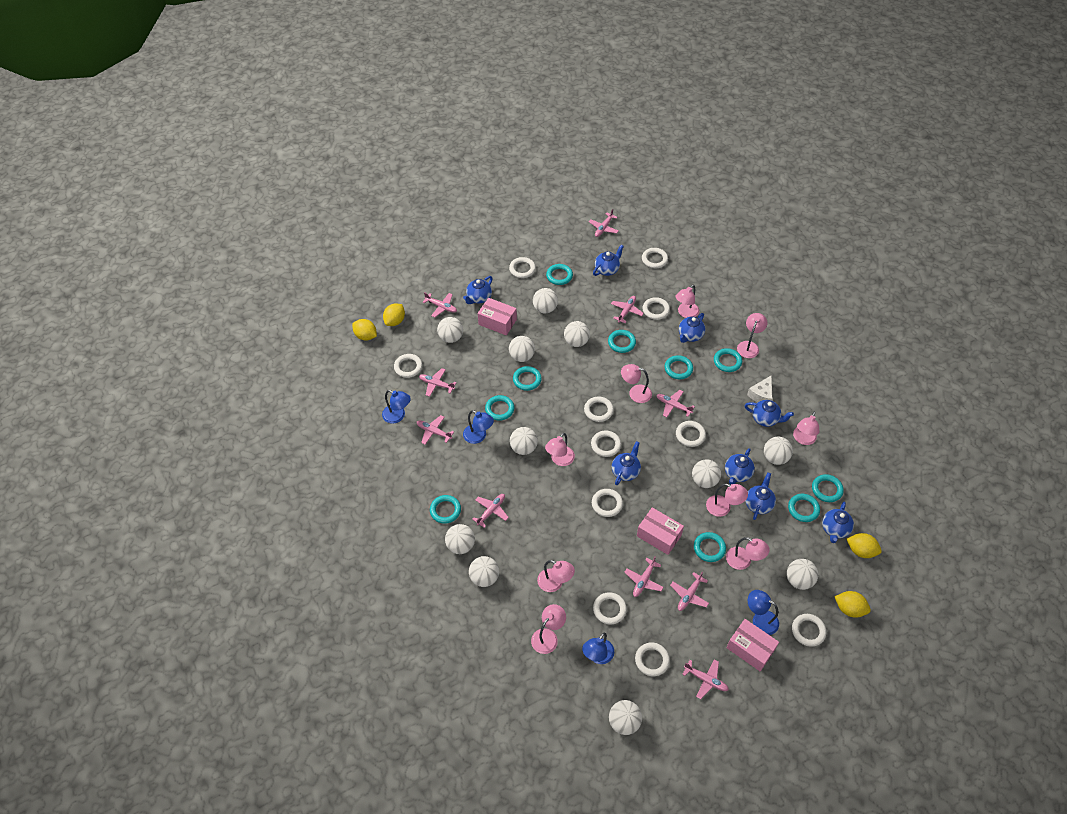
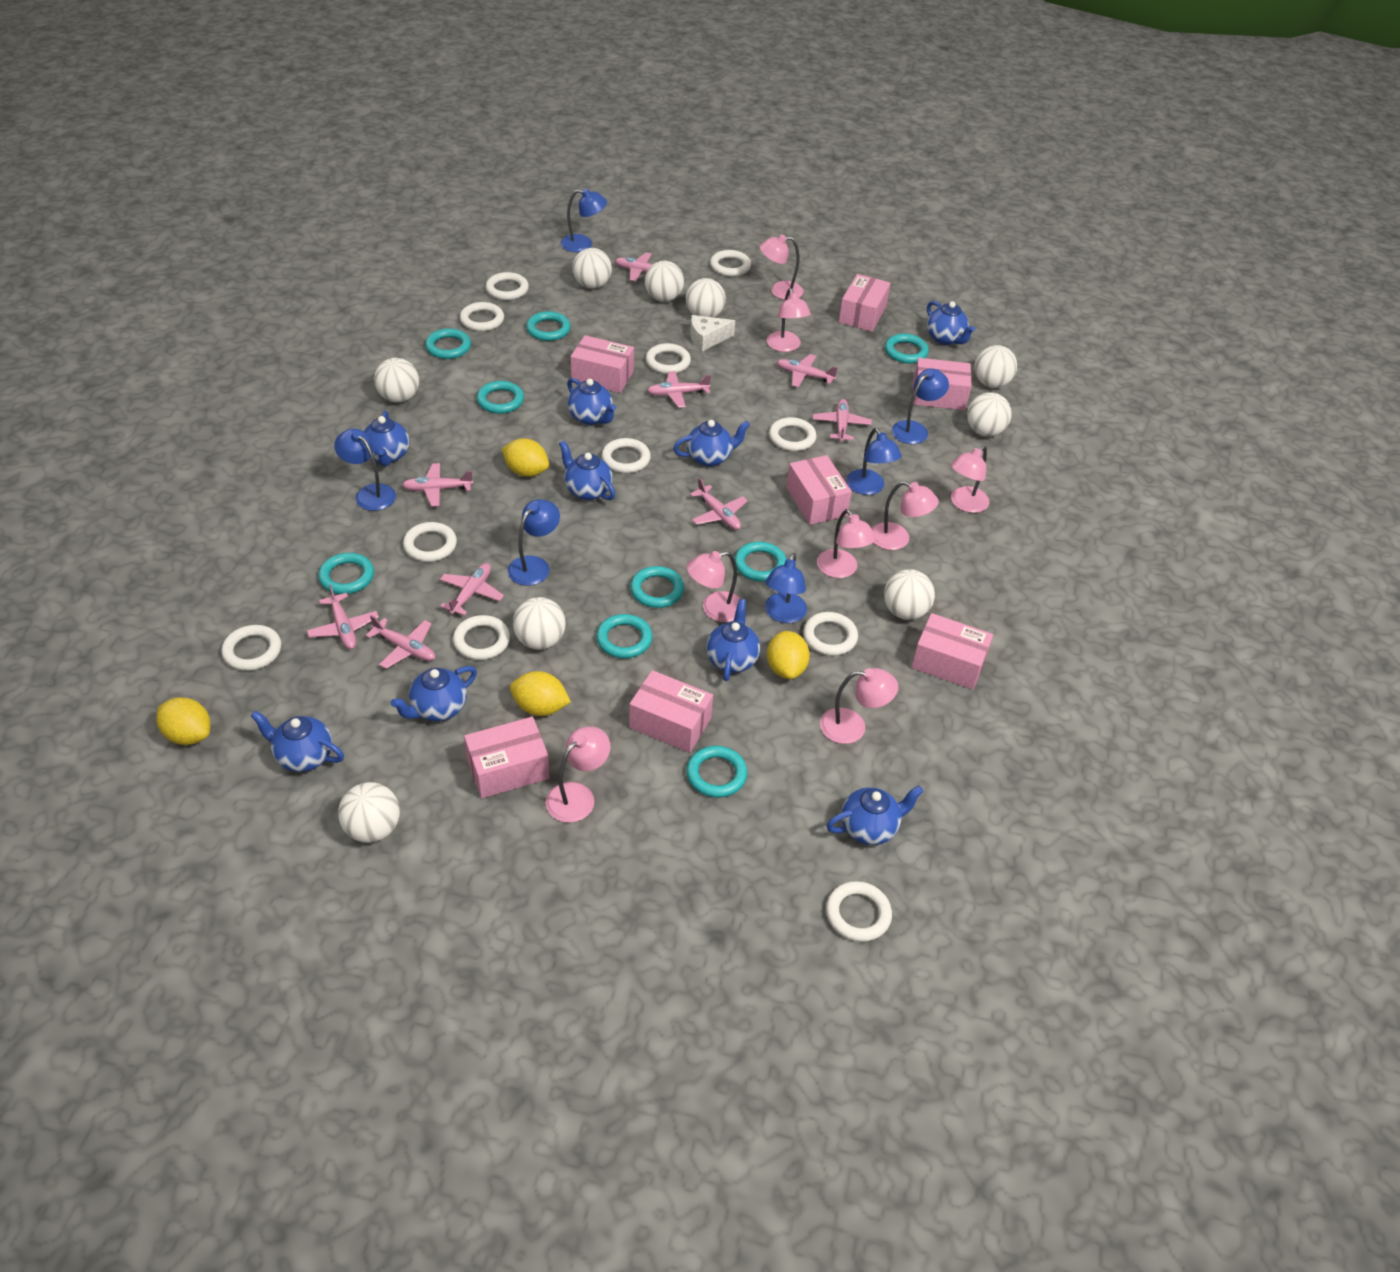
blue lamp: 4 -> 6
blue teapot: 8 -> 9
pink box: 3 -> 7
pink lamp: 9 -> 8
pink plane: 10 -> 9
turquoise ring: 10 -> 9
white ball: 11 -> 9

